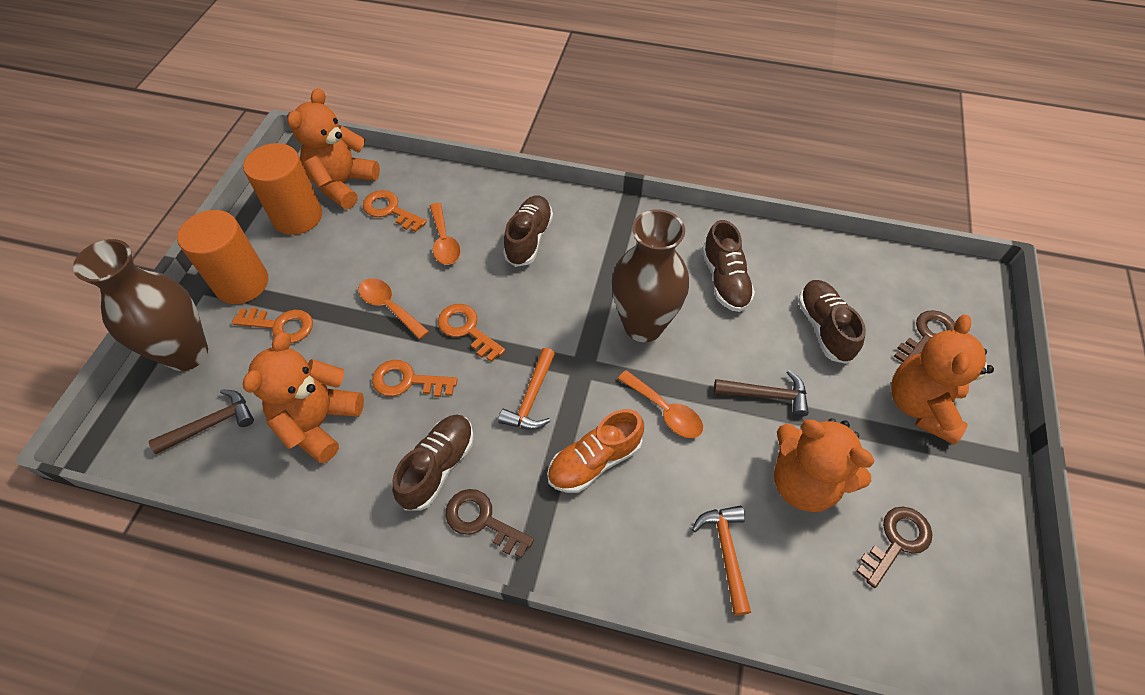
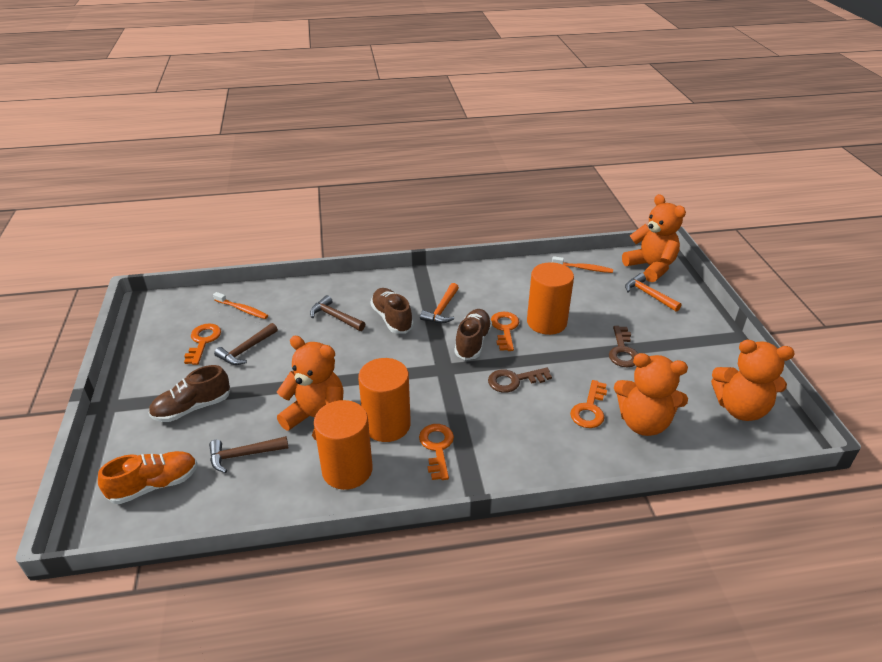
brown hammer: 2 -> 3
brown key: 3 -> 2
brown shoe: 4 -> 3
brown vase: 2 -> 0
orange cylinder: 2 -> 3
orange spoon: 3 -> 0
orange toothbrush: 0 -> 2

